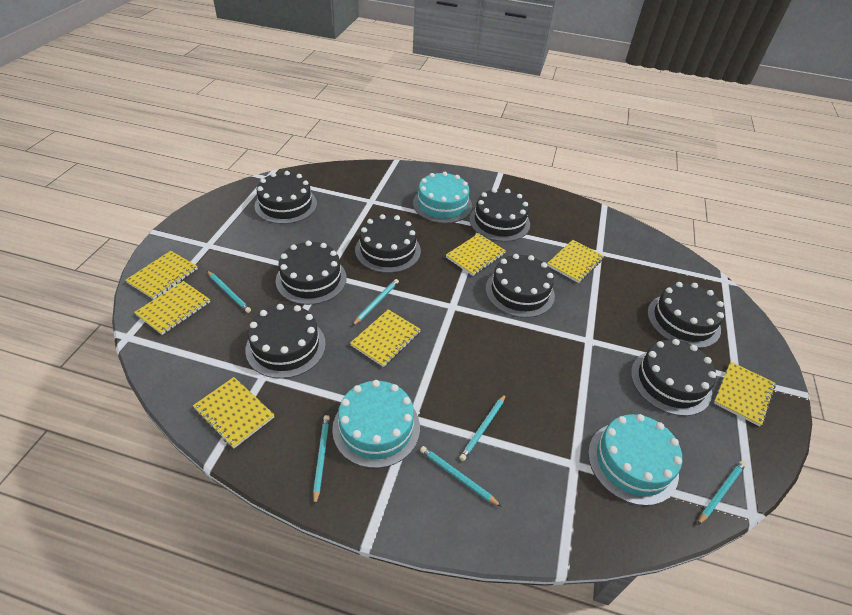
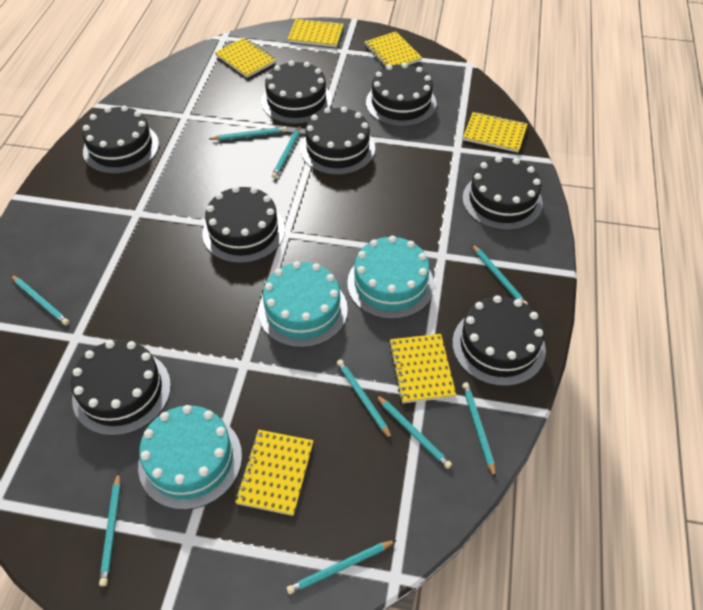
turquoise pencil: 6 -> 9
yellow notebook: 7 -> 6

